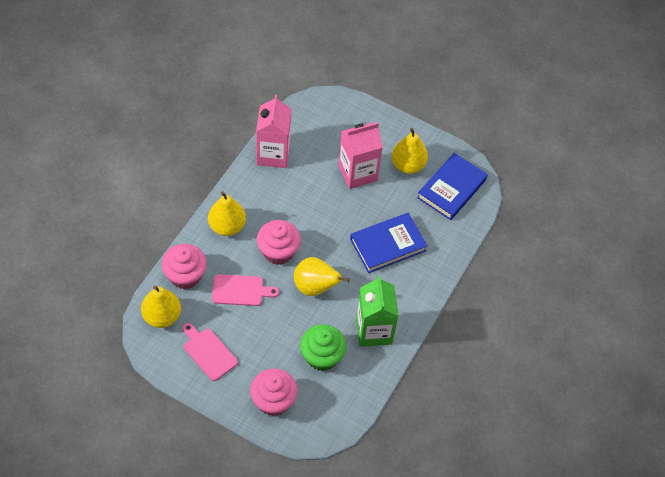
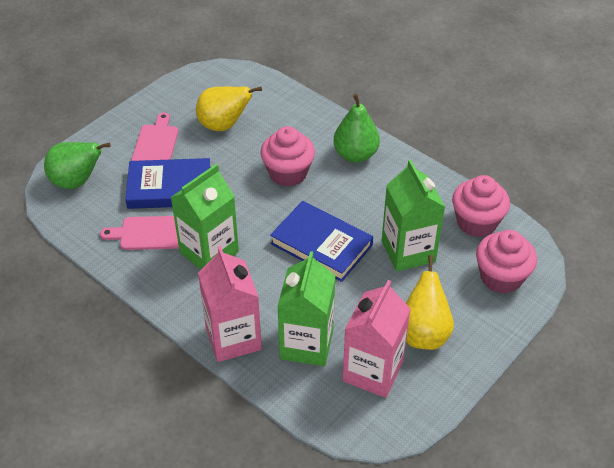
green carton: 1 -> 3
green cupcake: 1 -> 0
green pear: 0 -> 2
yellow pear: 4 -> 2

